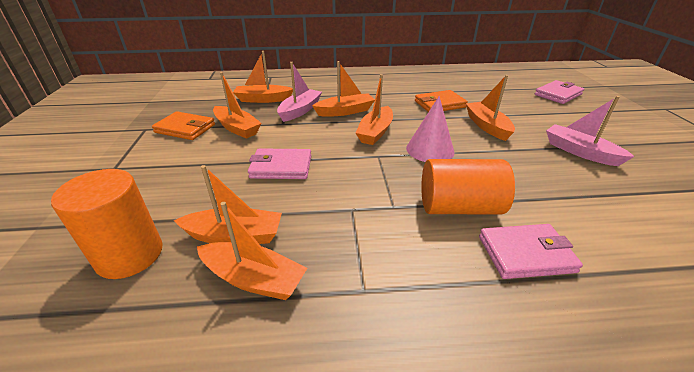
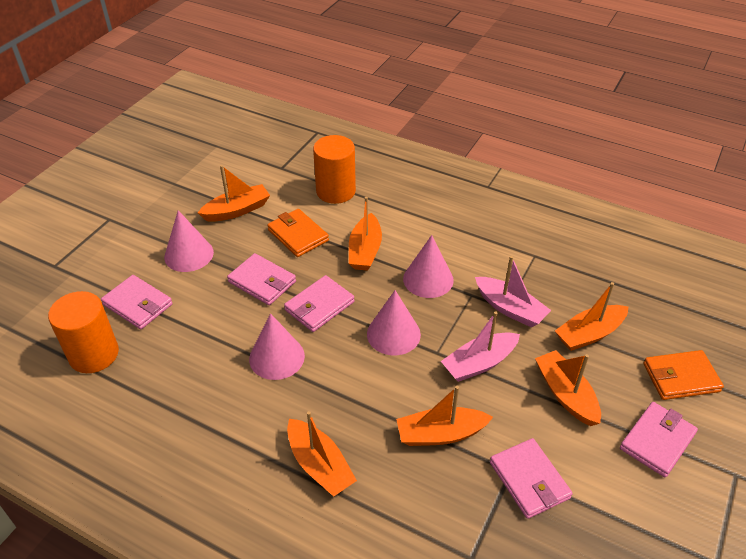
orange boat: 7 -> 6
pink cone: 1 -> 4
pink wallet: 3 -> 5

